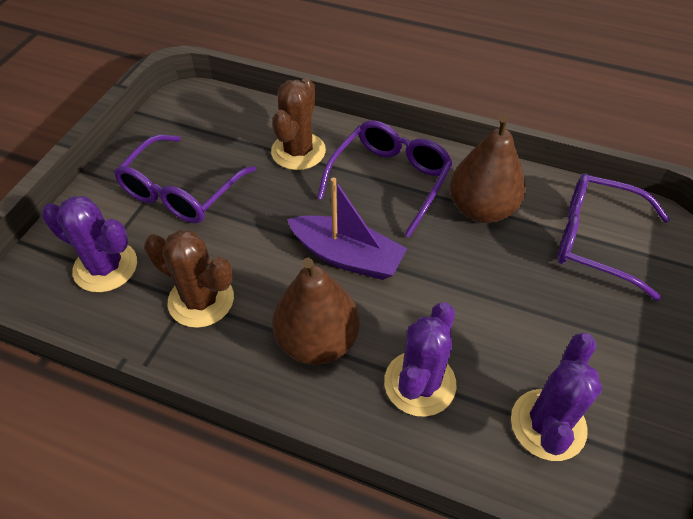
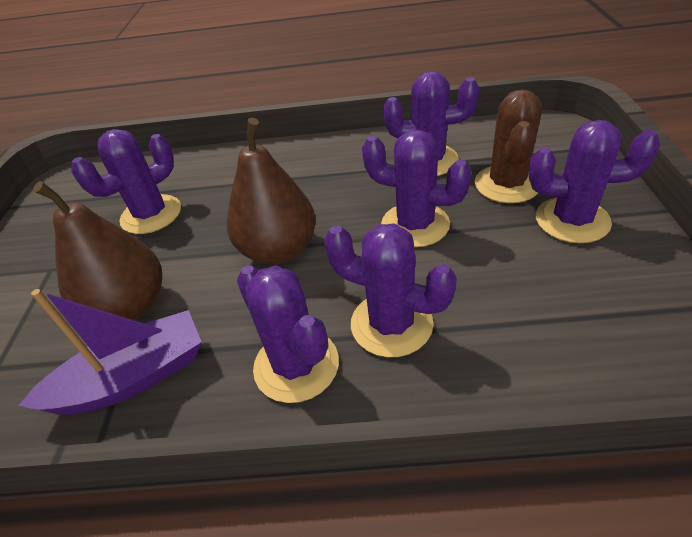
brown cactus: 2 -> 1
purple cactus: 3 -> 6
purple glasses: 3 -> 0

